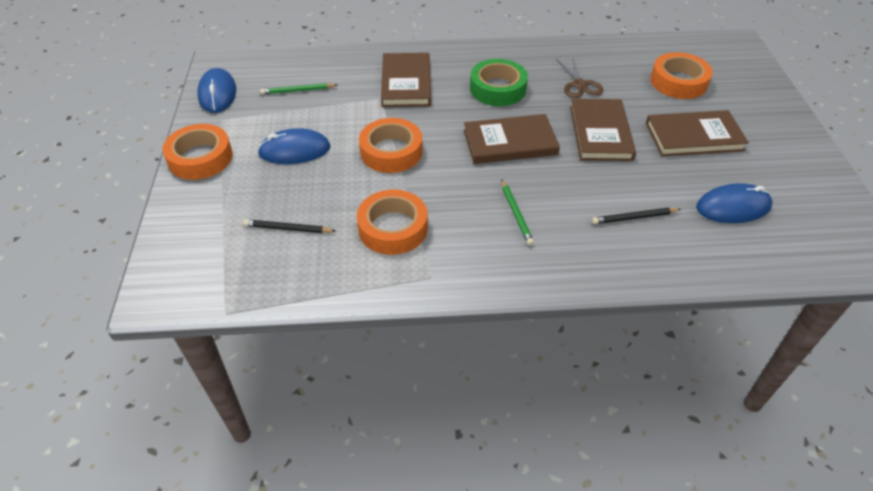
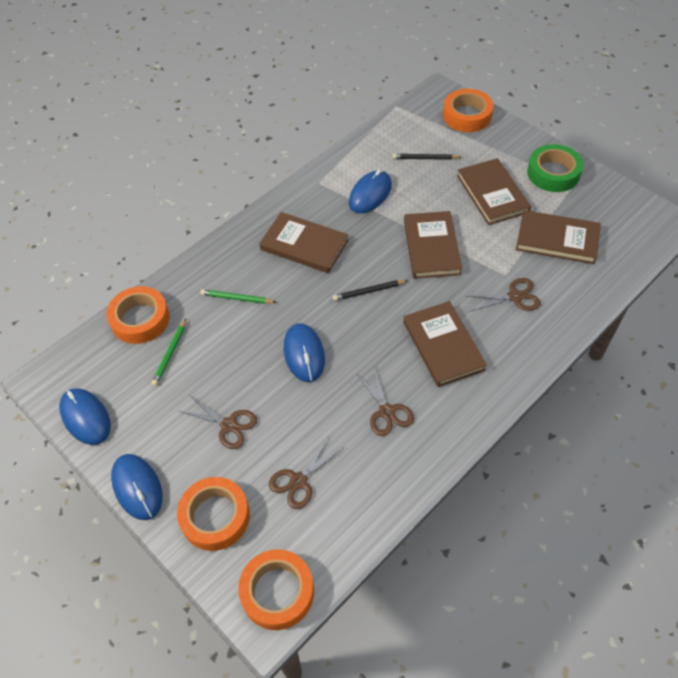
blue mouse: 3 -> 4
brown book: 4 -> 5
brown scissors: 1 -> 4

